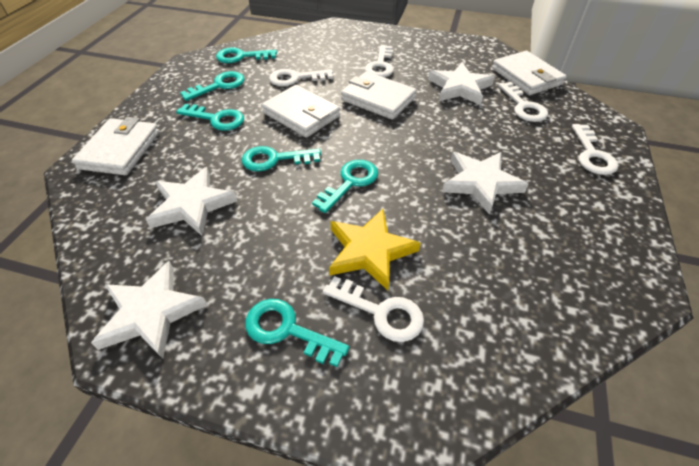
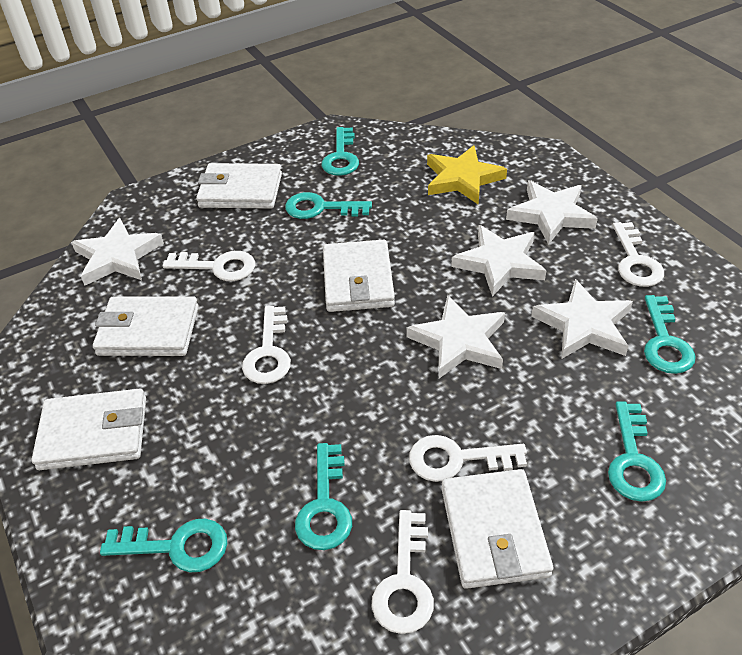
white star: 4 -> 5
white wallet: 4 -> 5

